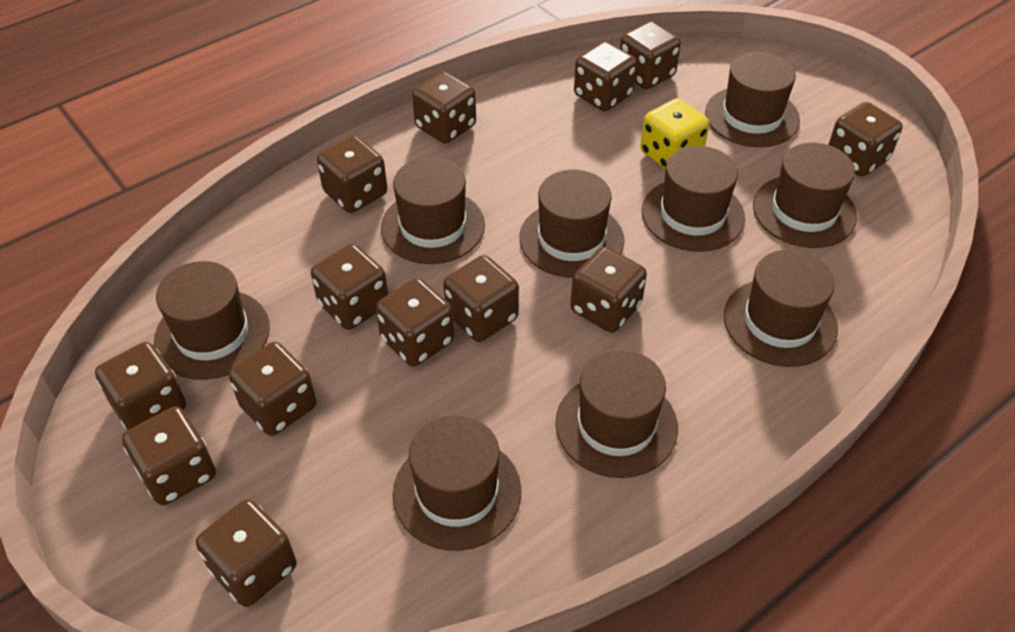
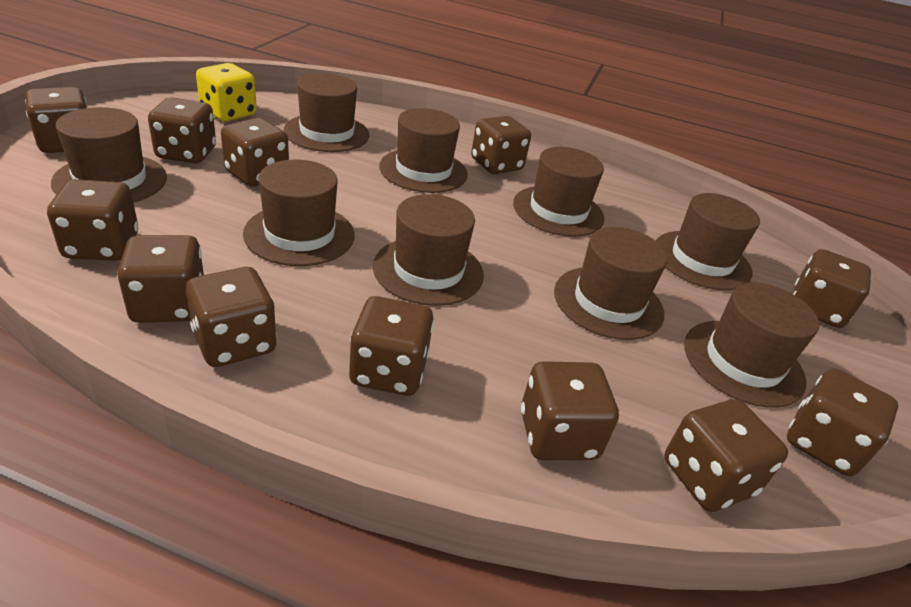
brown dice: 13 -> 12

